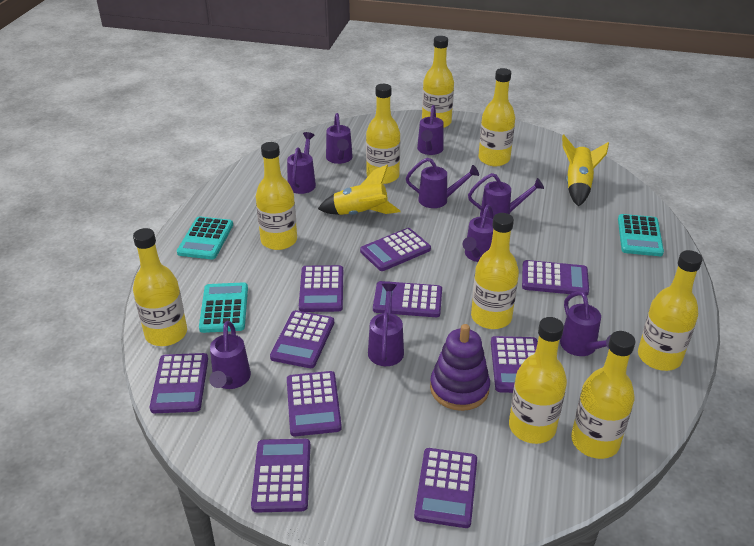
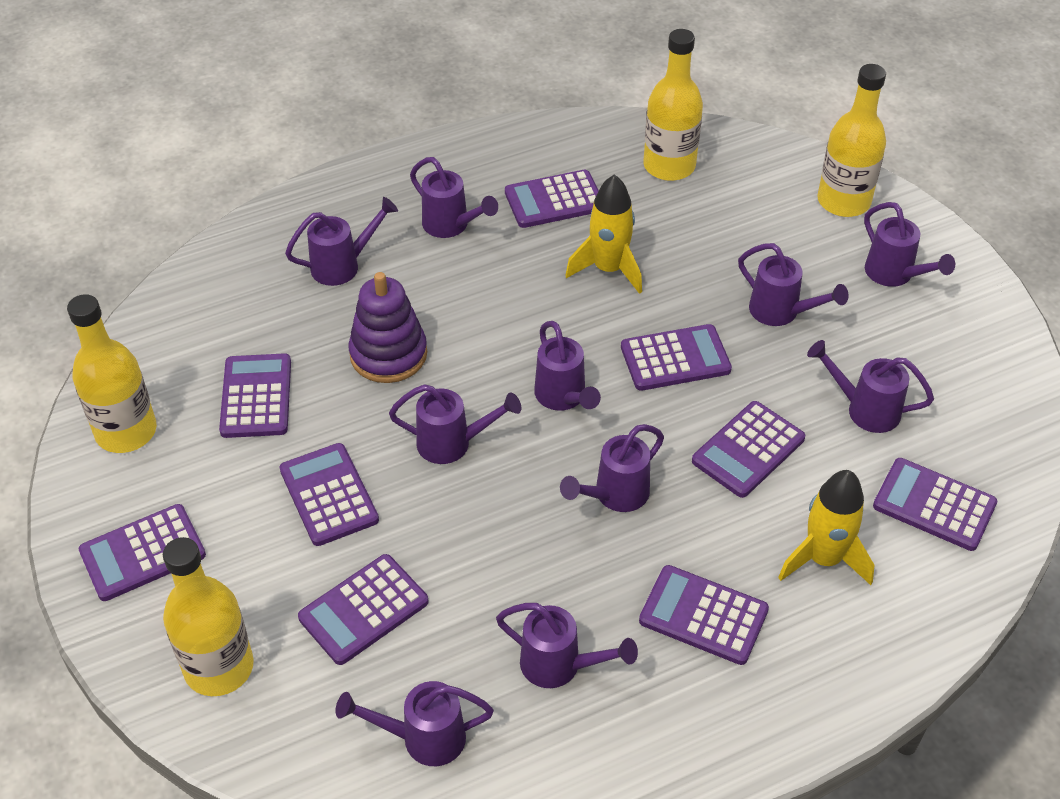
purple calculator: 10 -> 9
purple watering can: 9 -> 10
turquoise calculator: 3 -> 0
yellow bottle: 9 -> 4

